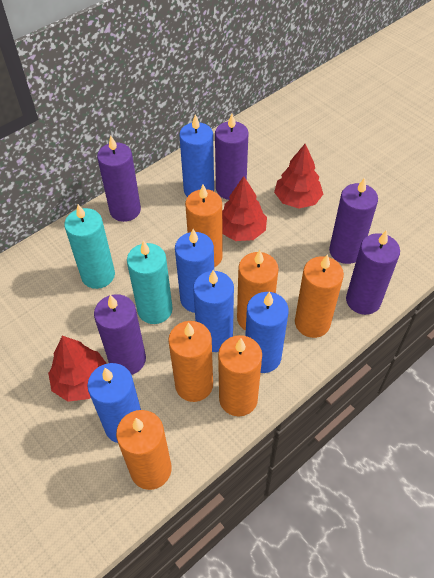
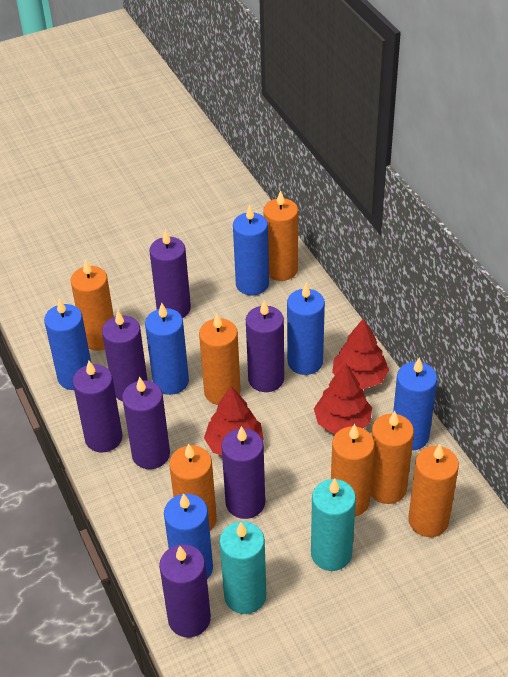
blue candle: 5 -> 6
orange candle: 6 -> 7
purple candle: 5 -> 7

